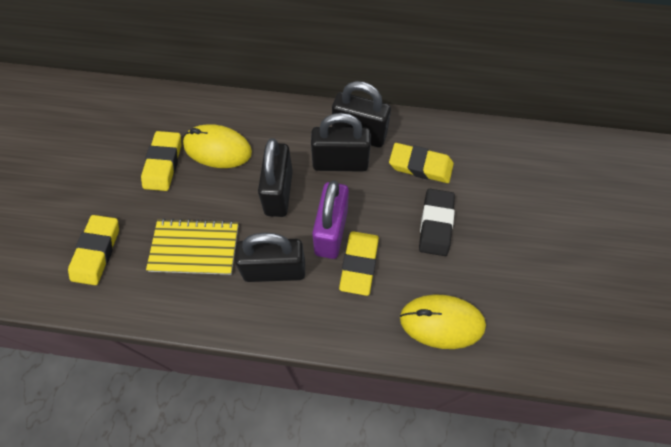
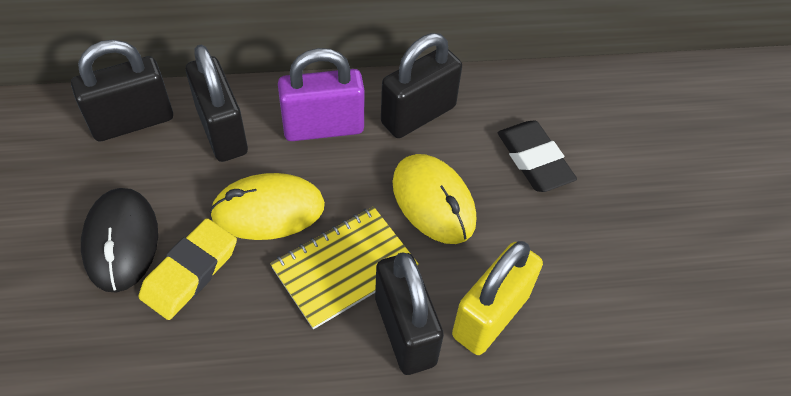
black mouse: 0 -> 1
yellow eraser: 4 -> 1
yellow padlock: 0 -> 1

